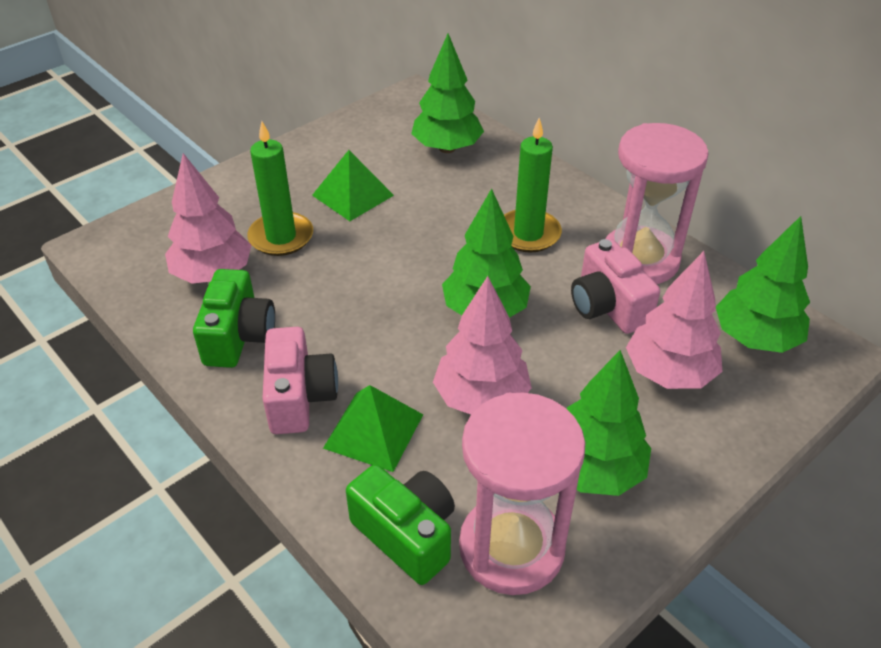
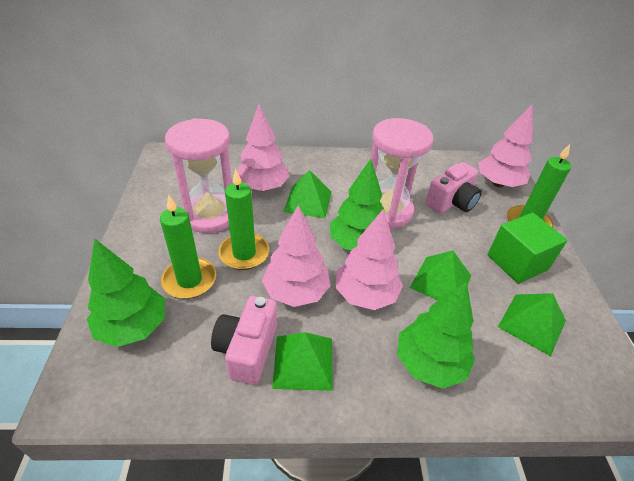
green camera: 2 -> 0
green candle: 2 -> 3
green cube: 0 -> 1
green pyramid: 2 -> 4
green tree: 4 -> 3
pink tree: 3 -> 4

